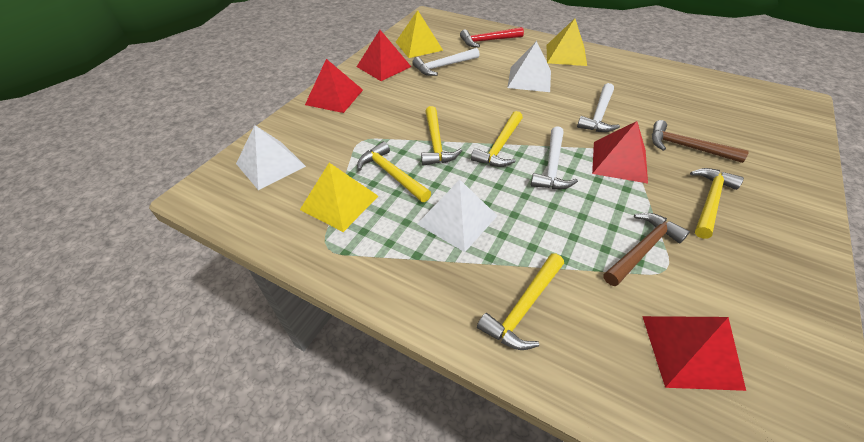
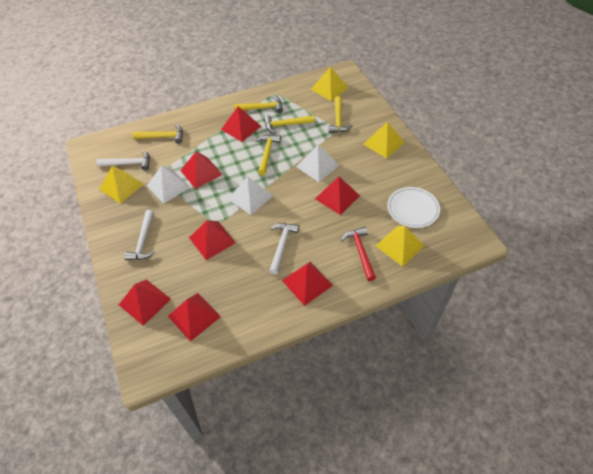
brown hammer: 2 -> 0
red pyramid: 4 -> 7
white plate: 0 -> 1
yellow pyramid: 3 -> 4

